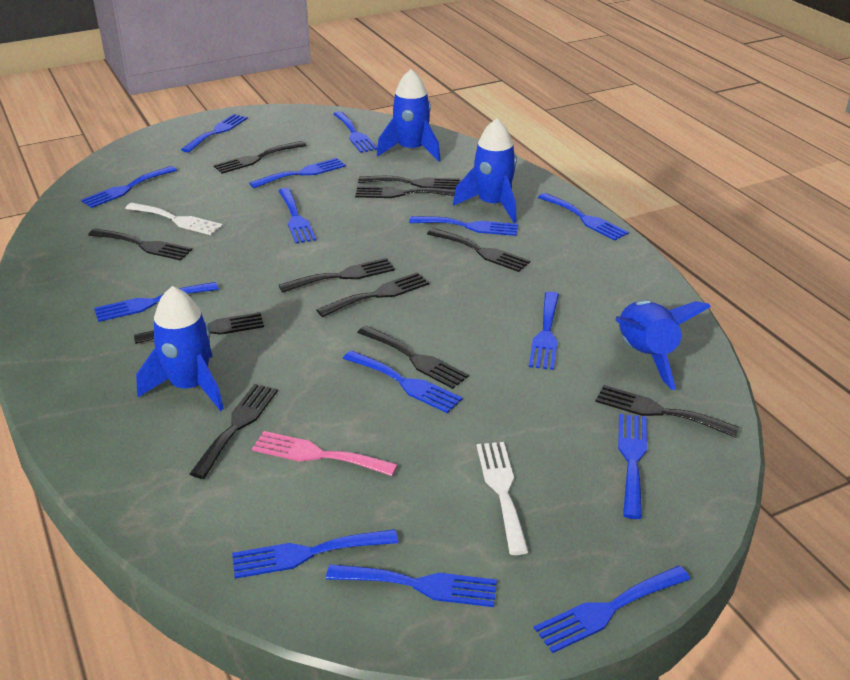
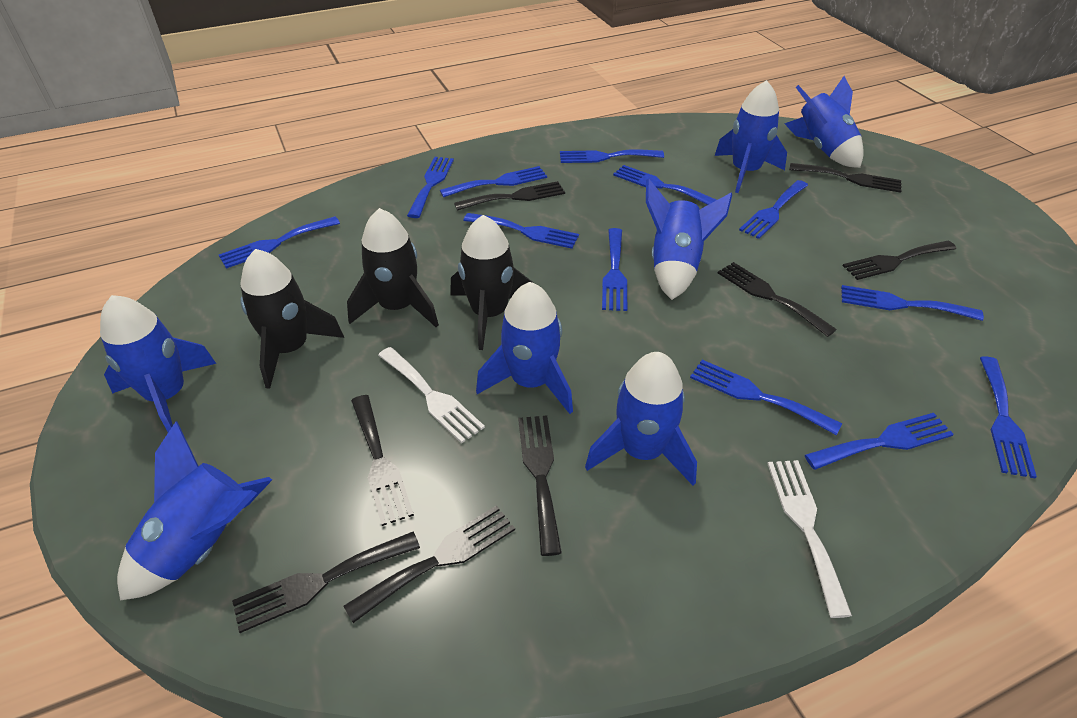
black fork: 11 -> 8
black rocket: 0 -> 3
blue fork: 14 -> 12
blue rocket: 4 -> 7
pink fork: 1 -> 0

